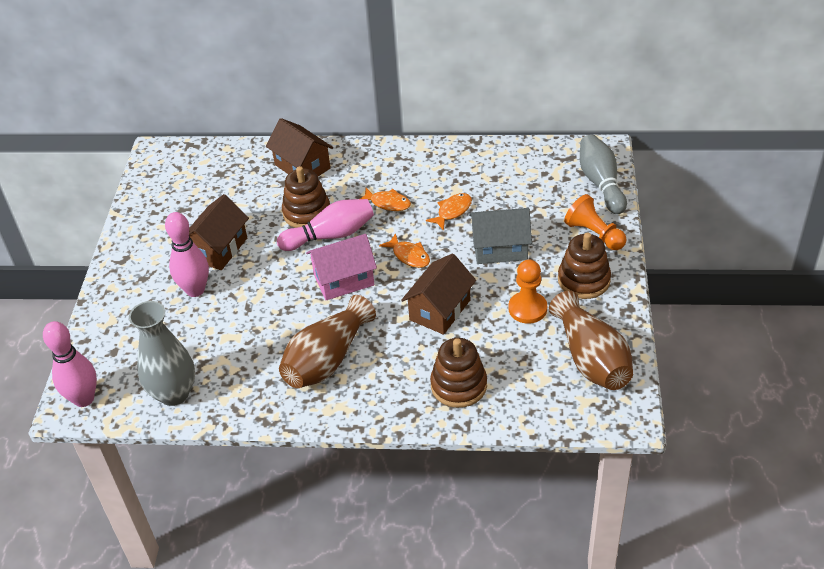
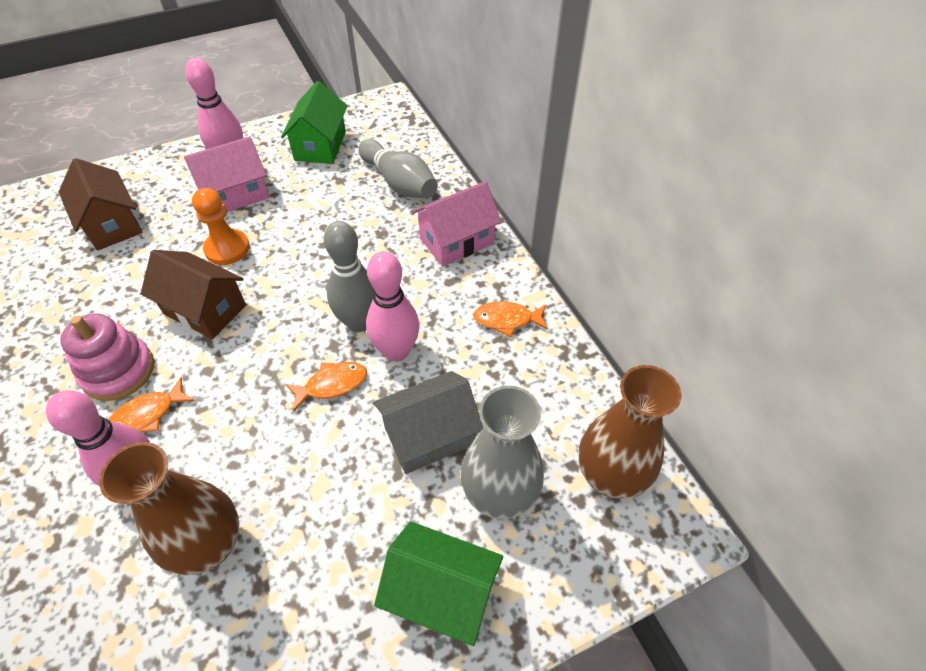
brown house: 3 -> 2
brown stacking toy: 3 -> 0
green house: 0 -> 2
grey bowling pin: 1 -> 2
orange pawn: 2 -> 1
pink house: 1 -> 2
pink stacking toy: 0 -> 1

